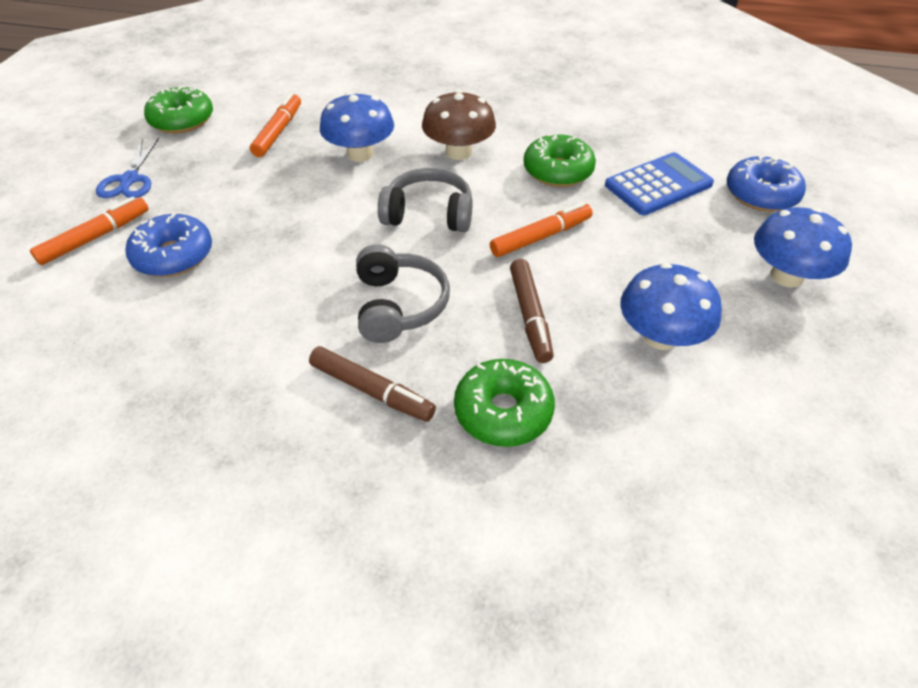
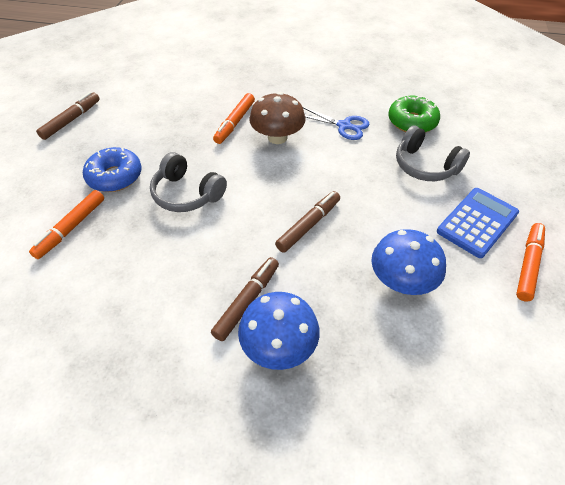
blue donut: 2 -> 1
blue mushroom: 3 -> 2
brown marker: 2 -> 3
green donut: 3 -> 1

